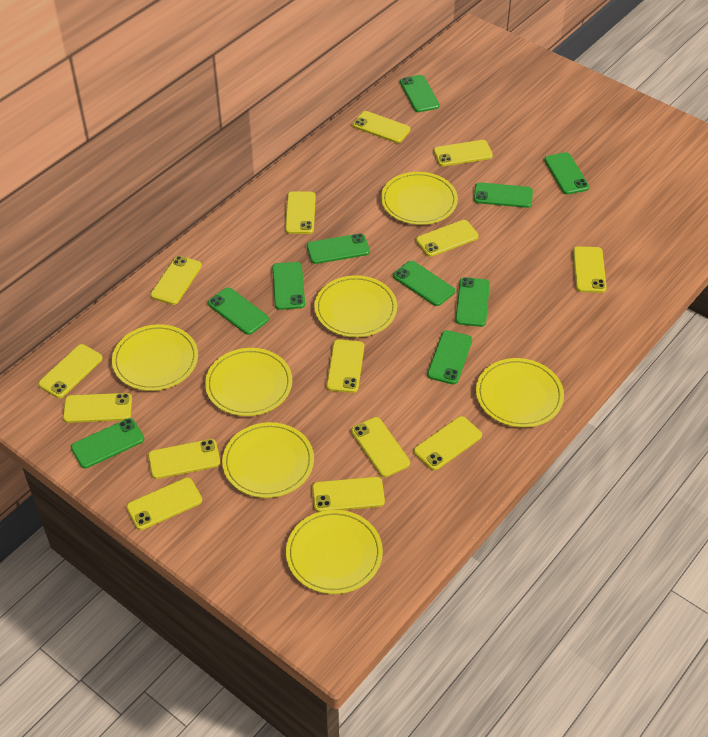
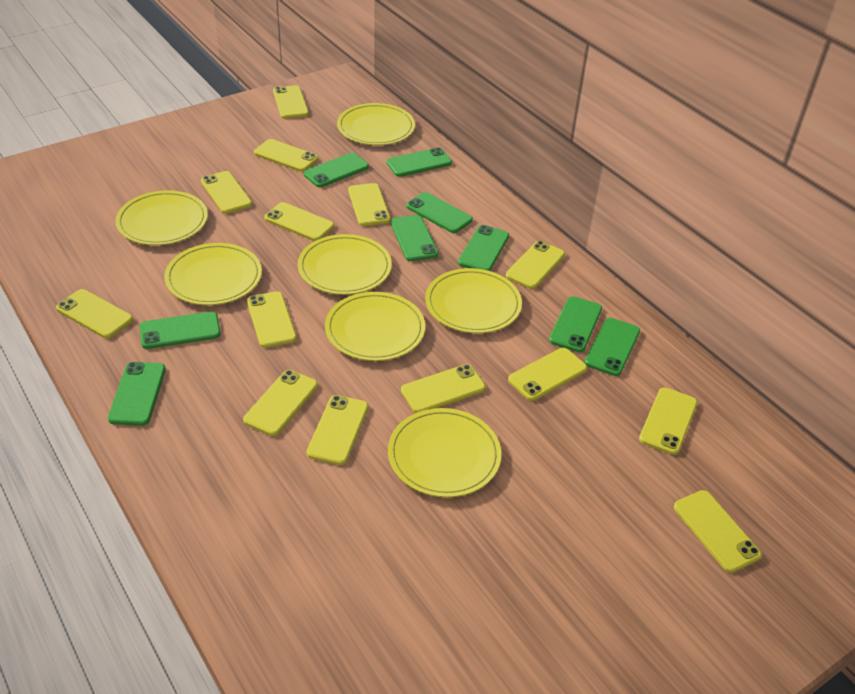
green phone: 10 -> 9

